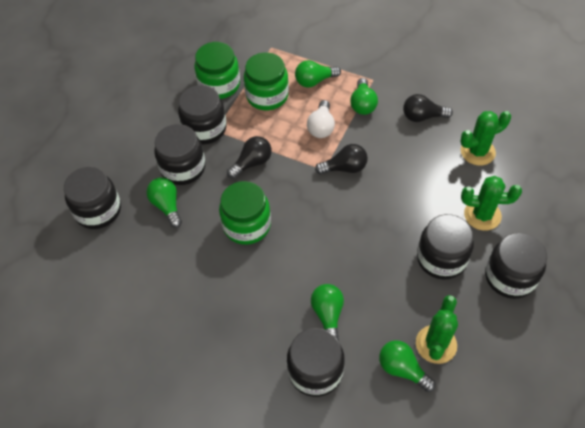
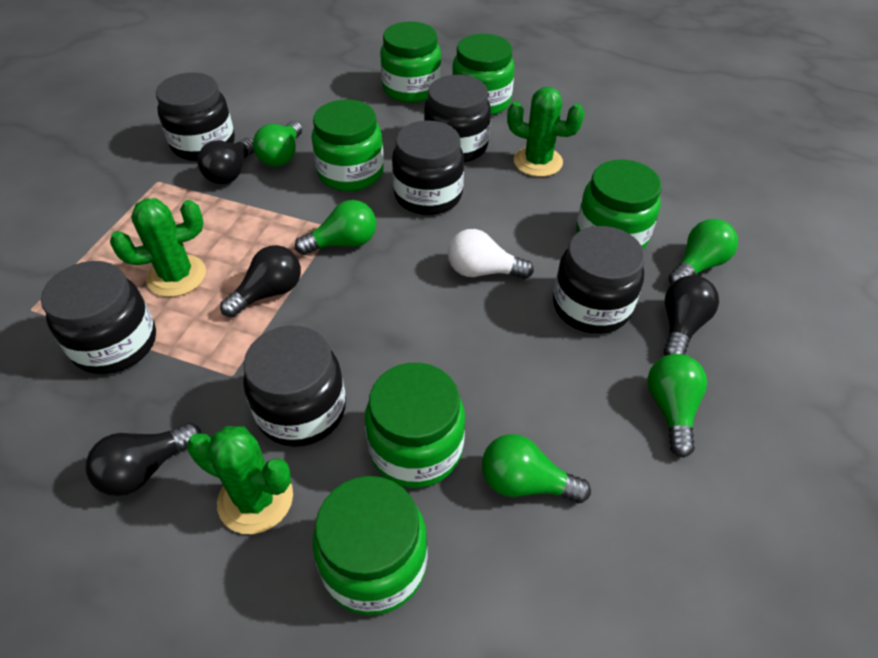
black light bulb: 3 -> 4
green jar: 3 -> 6

